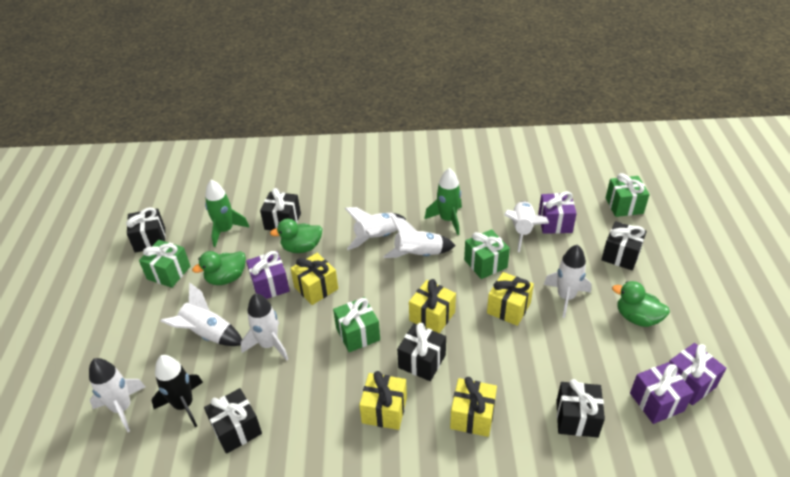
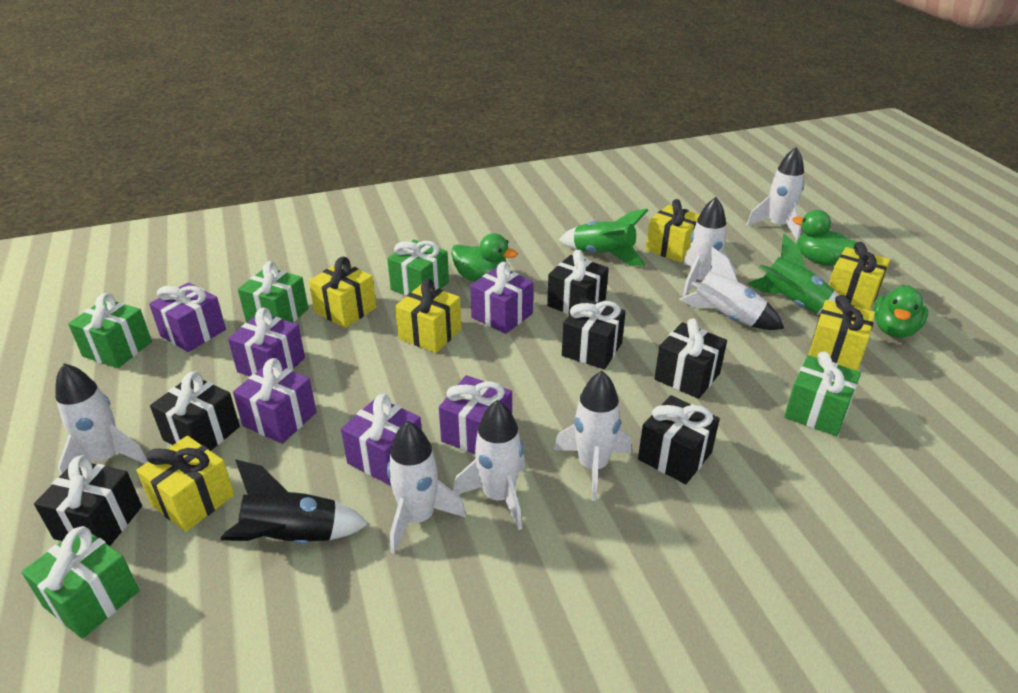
green gift: 4 -> 5
purple gift: 4 -> 6
yellow gift: 5 -> 6

